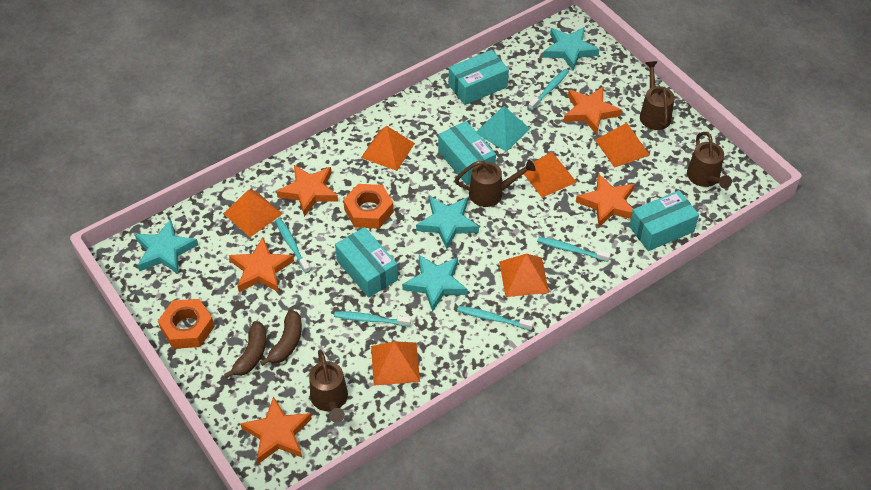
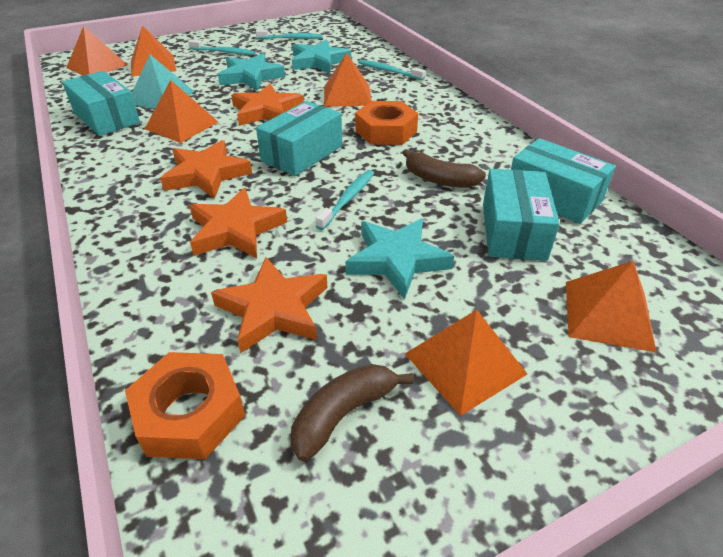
brown watering can: 4 -> 0
orange star: 5 -> 4
turquoise star: 4 -> 3
turquoise toothbrush: 5 -> 4

